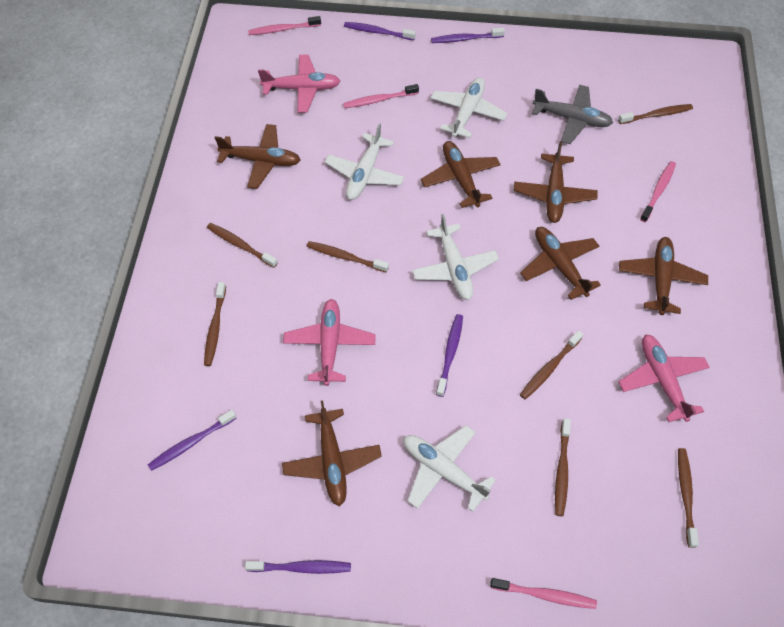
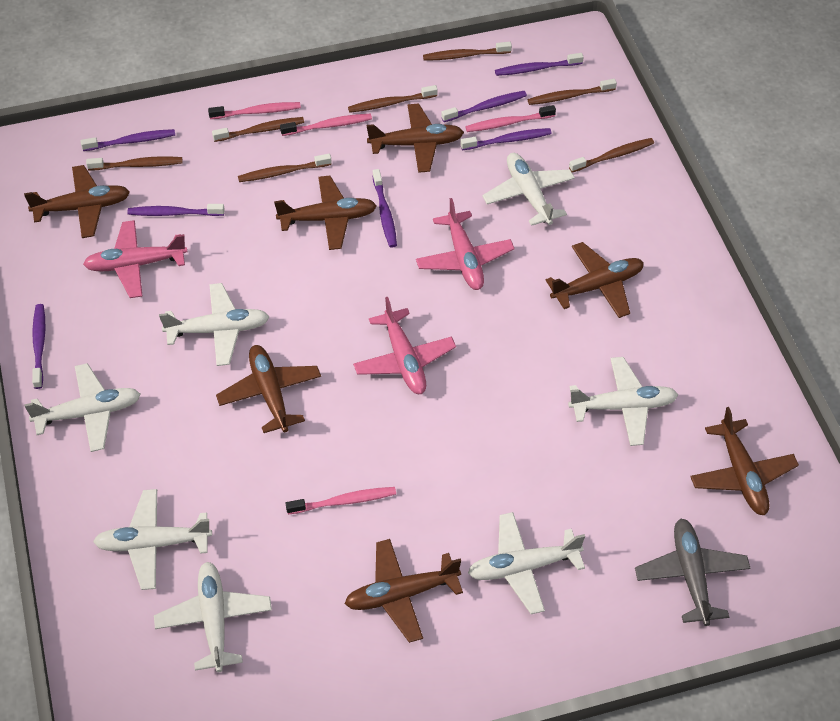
brown plane: 6 -> 7
purple toothbrush: 5 -> 7
white plane: 4 -> 7

